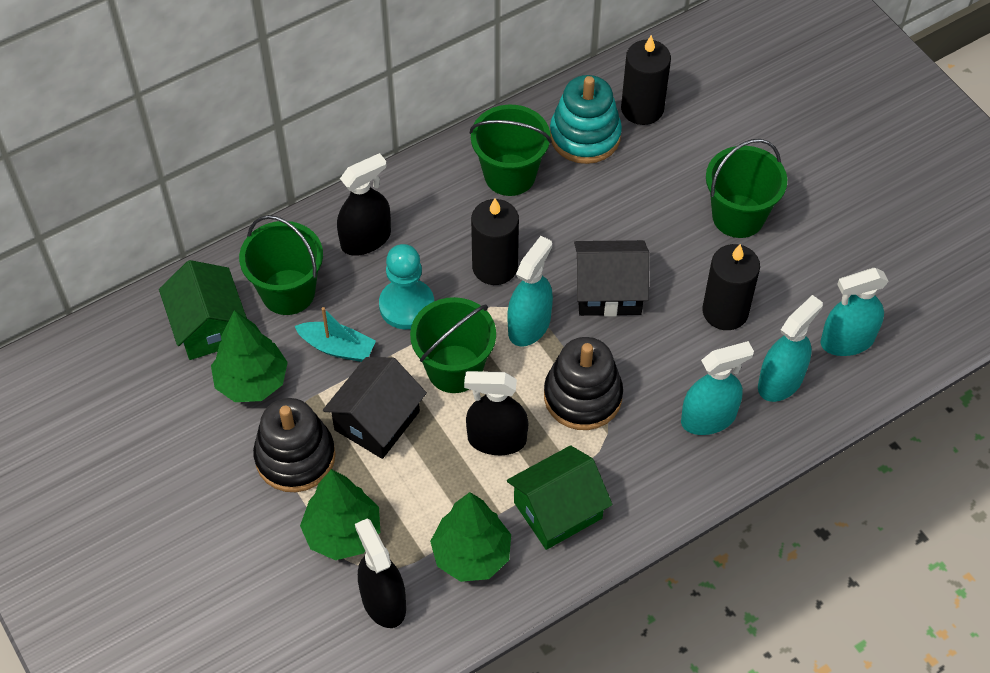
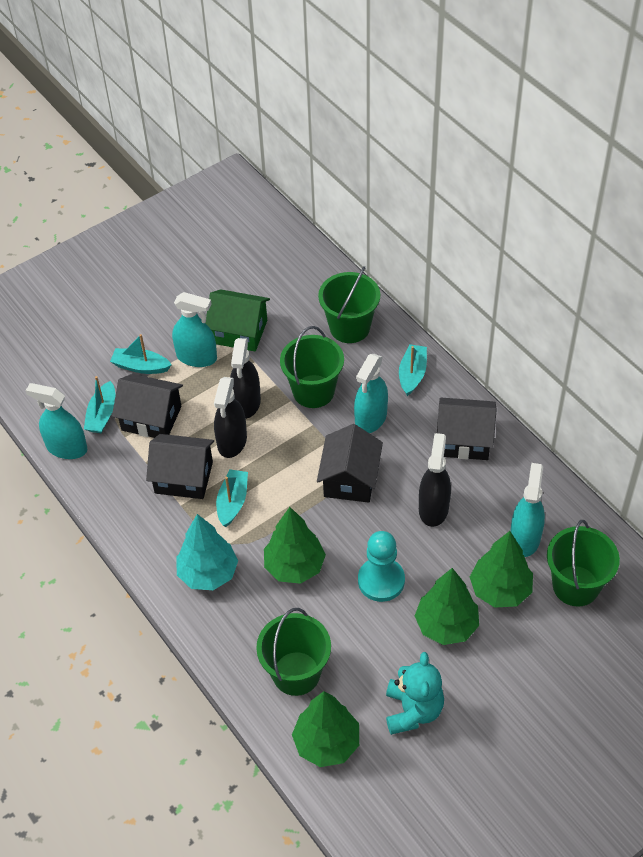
black candle: 3 -> 0
black house: 2 -> 4
black stacking toy: 2 -> 0
green house: 2 -> 1
green tree: 3 -> 4
turquoise boat: 1 -> 4
turquoise stacking toy: 1 -> 0
turquoise teddy bear: 0 -> 1
turquoise tree: 0 -> 1

